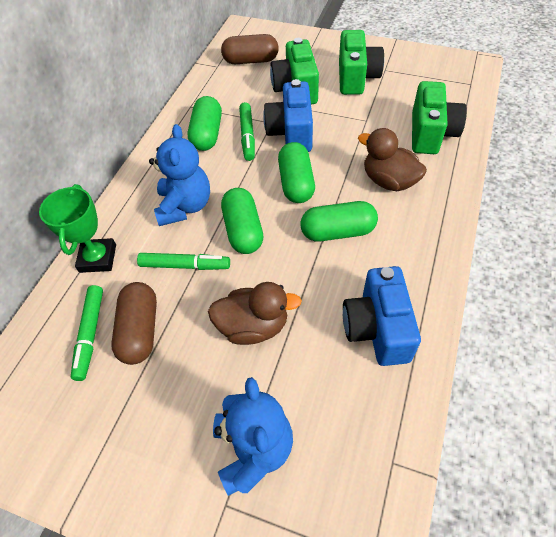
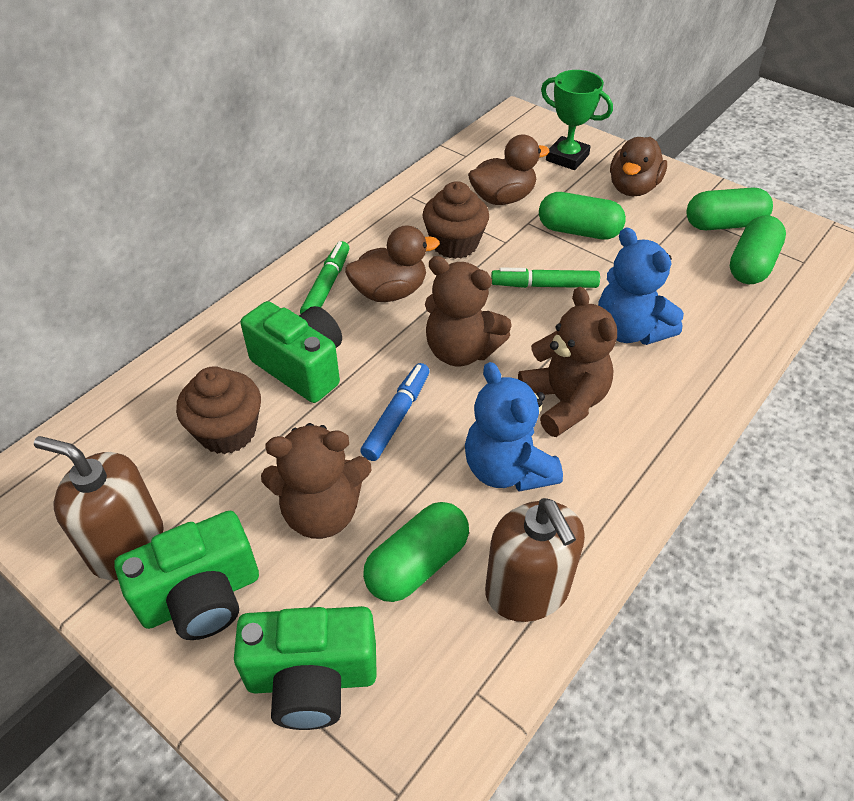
blue camera: 2 -> 0
blue marker: 0 -> 1
brown capsule: 2 -> 0
brown cupcake: 0 -> 2
brown duck: 2 -> 3
brown soap dispenser: 0 -> 2
brown teddy bear: 0 -> 3
green marker: 3 -> 2

